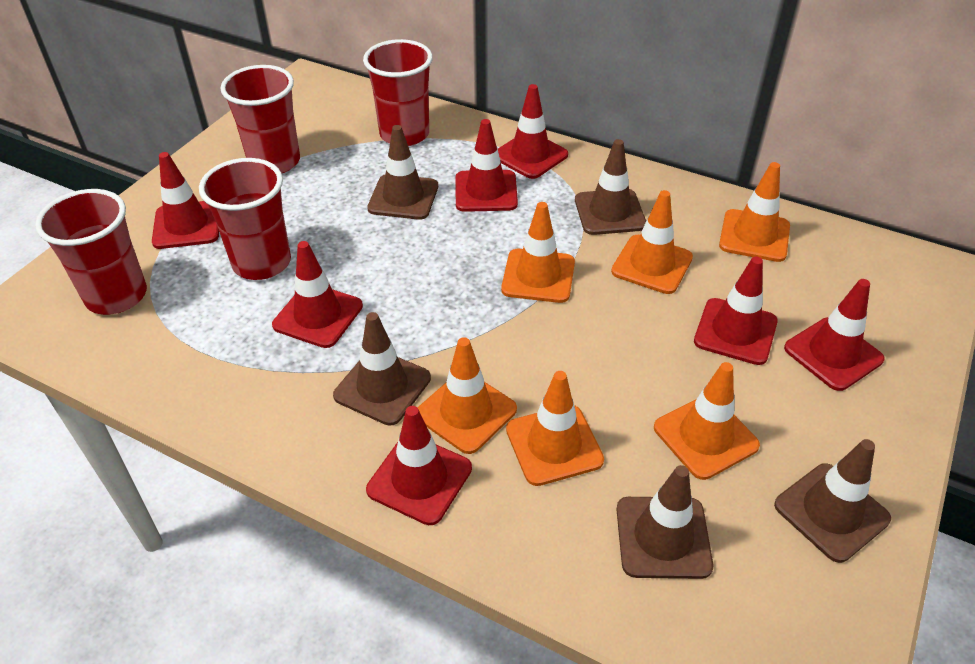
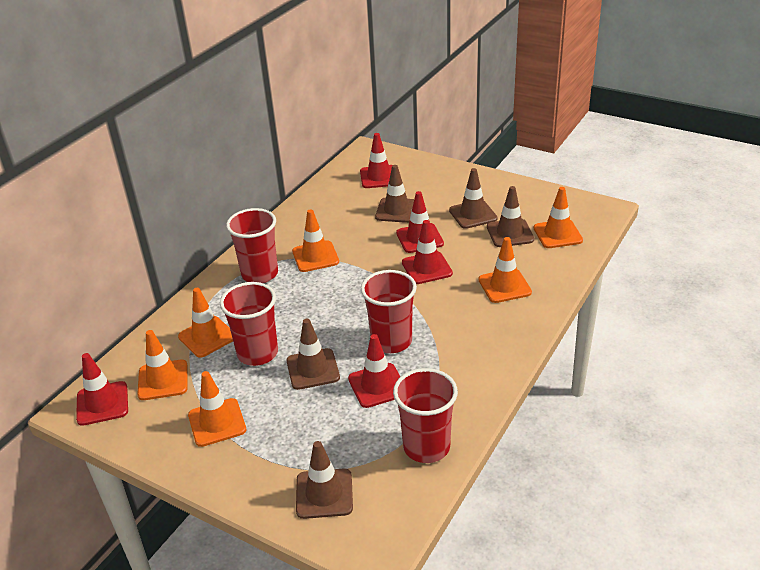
red traffic cone: 7 -> 5

